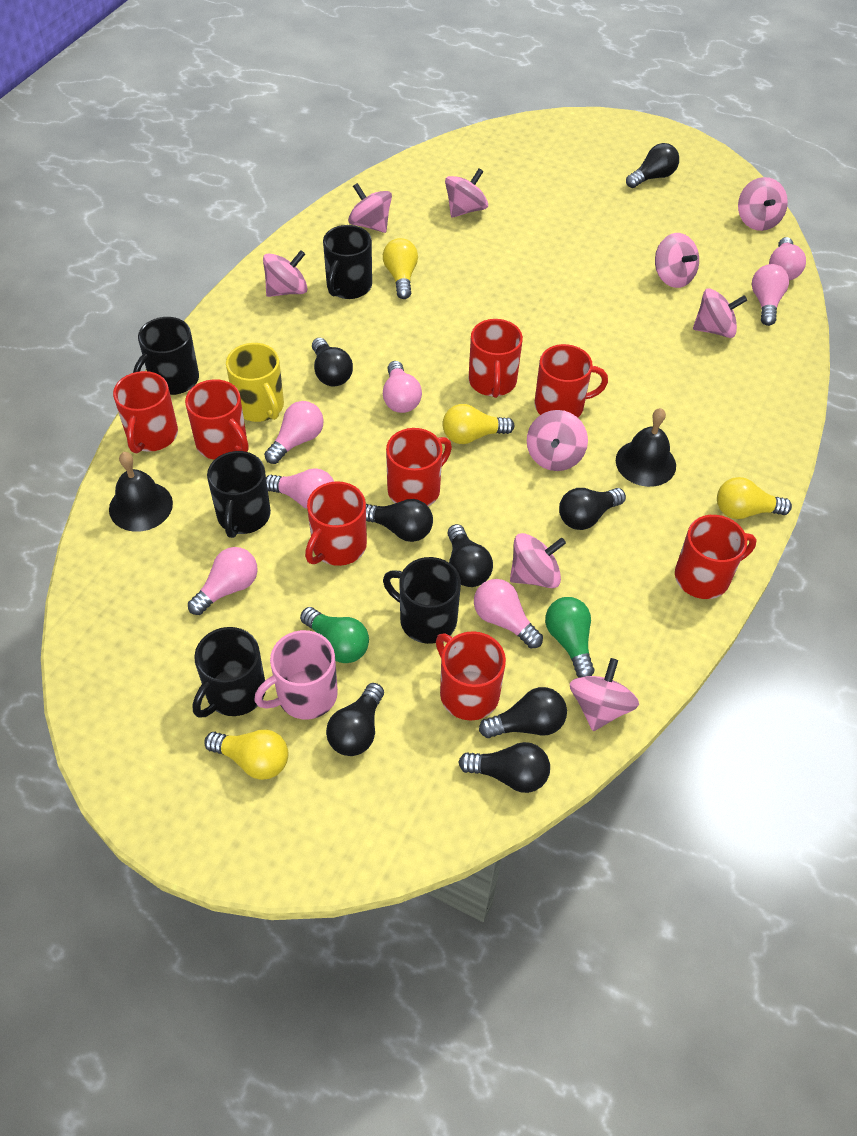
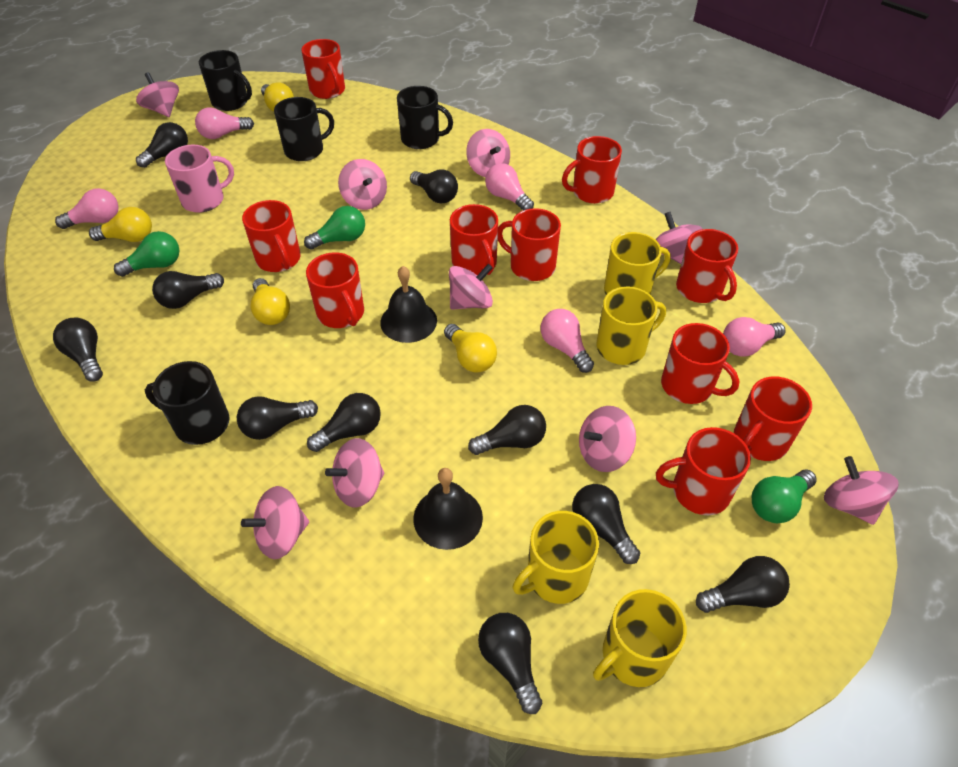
black light bulb: 8 -> 10
black mug: 5 -> 4
green light bulb: 2 -> 3
pink light bulb: 7 -> 5
red mug: 8 -> 10
yellow mug: 1 -> 4

